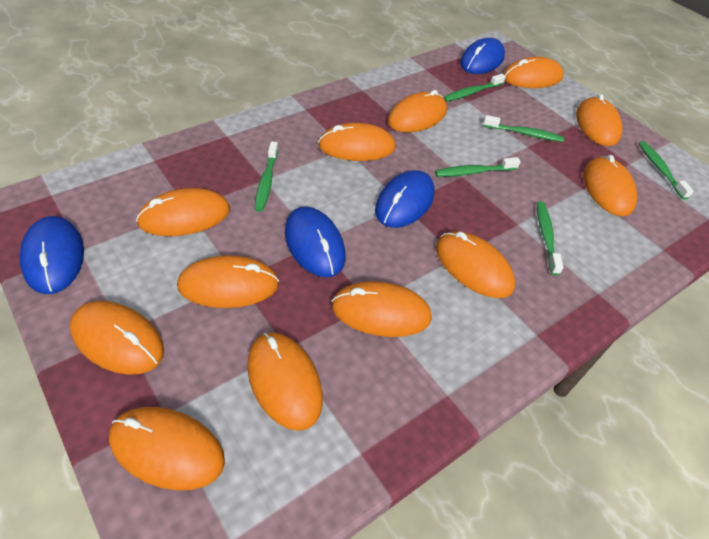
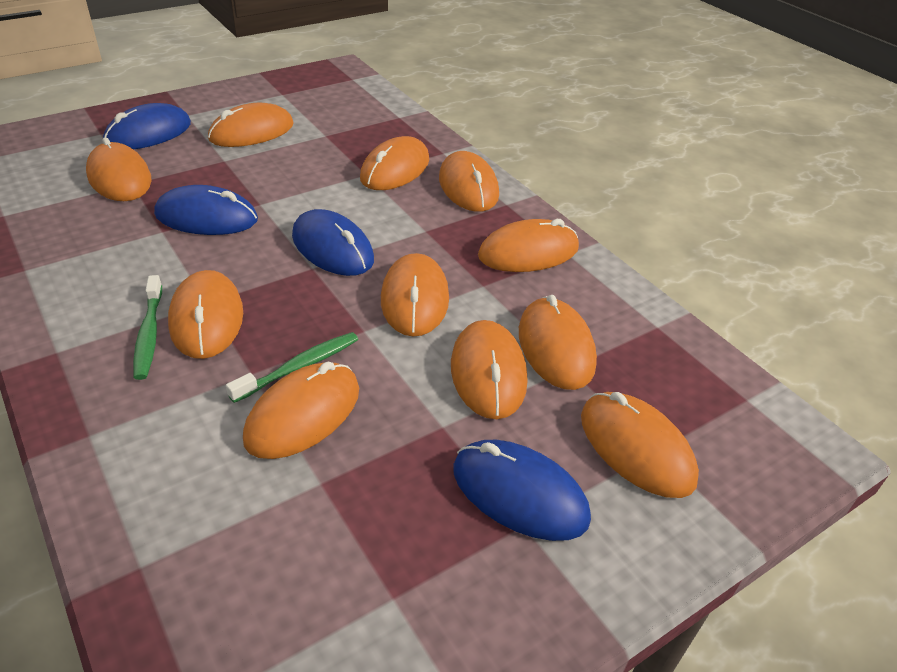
green toothbrush: 6 -> 2
orange mouse: 12 -> 11

